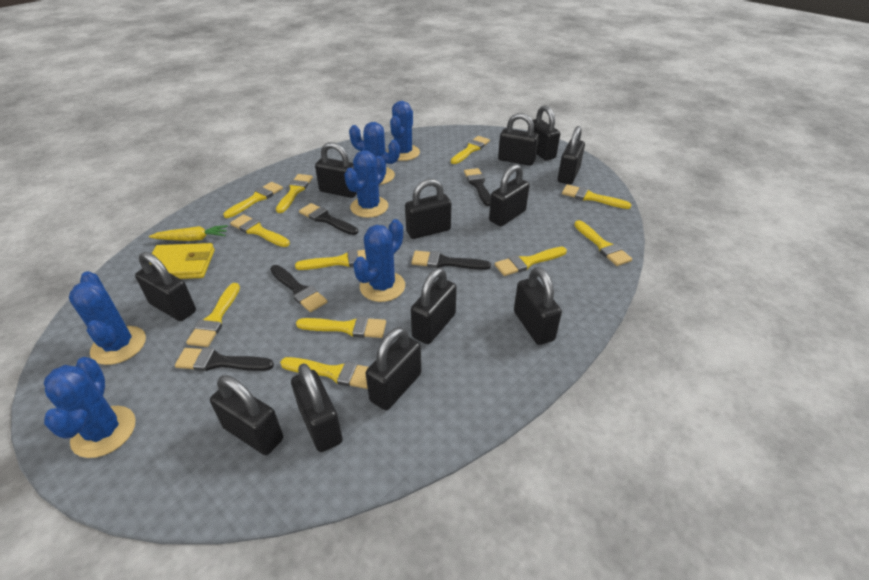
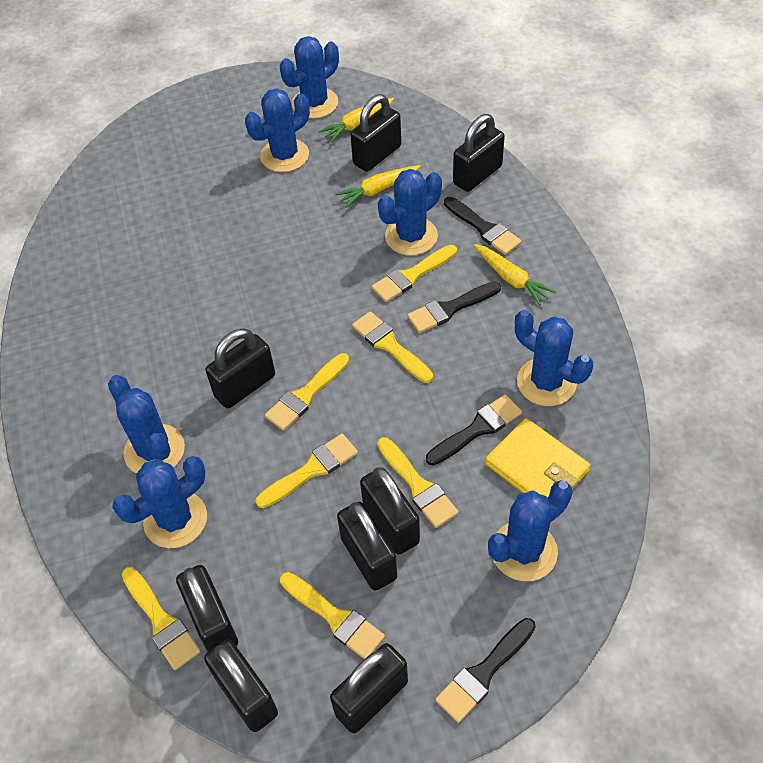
black brush: 5 -> 4
black padlock: 12 -> 8
blue cactus: 6 -> 7
yellow brush: 11 -> 7
yellow carrot: 1 -> 3

